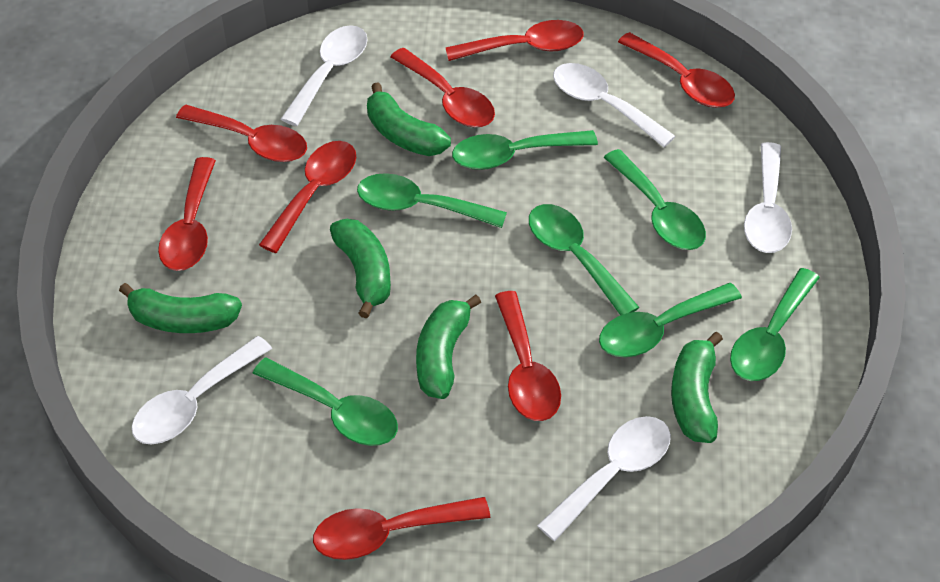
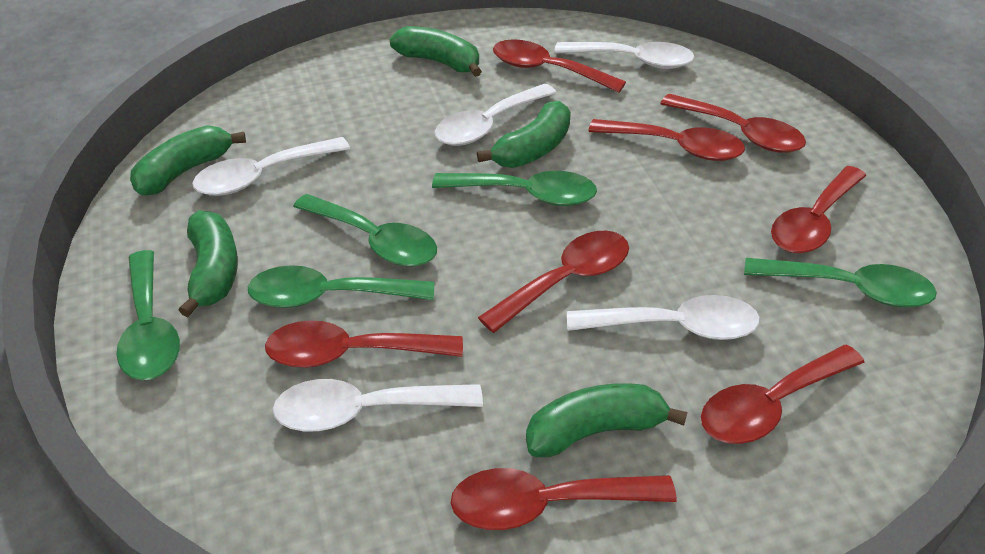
green spoon: 7 -> 5

